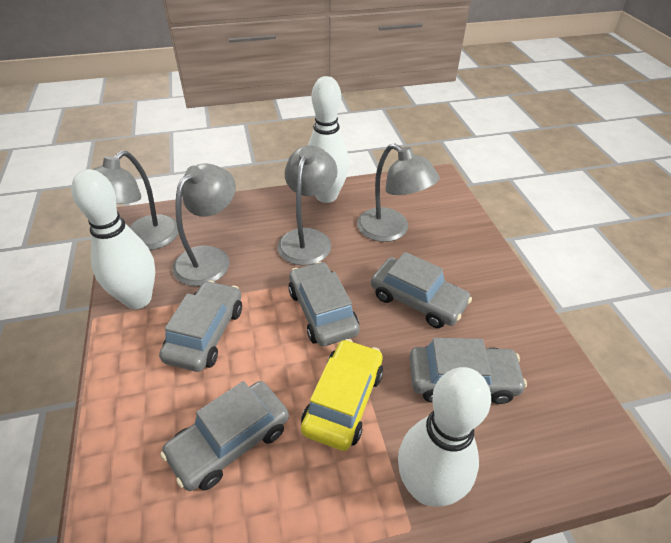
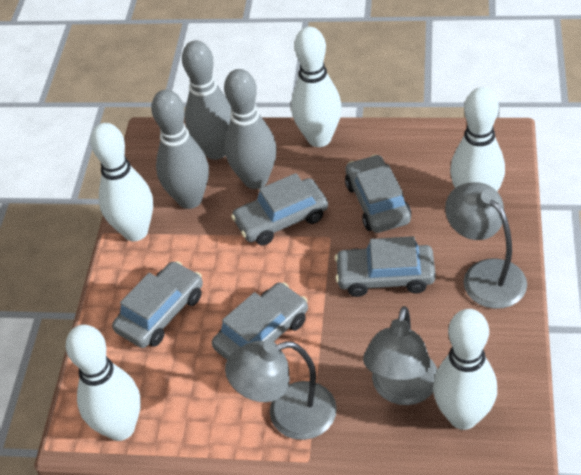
grey bowling pin: 0 -> 3
grey lamp: 4 -> 3
white bowling pin: 3 -> 5
yellow car: 1 -> 0

